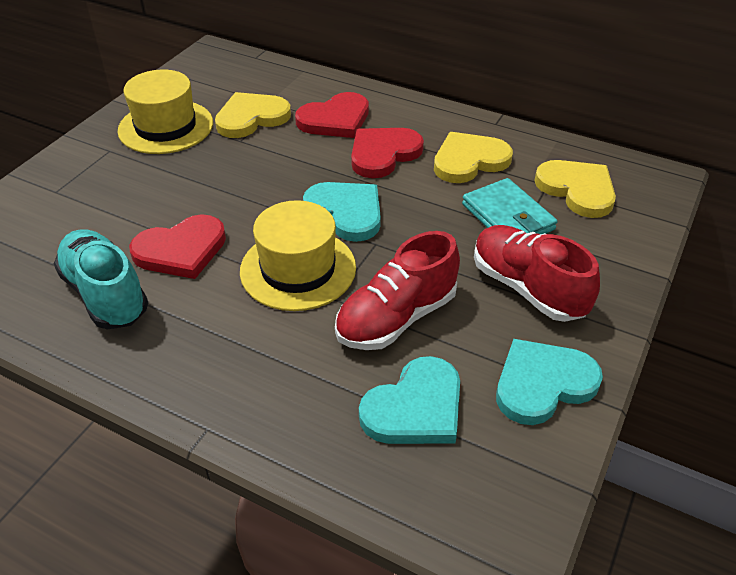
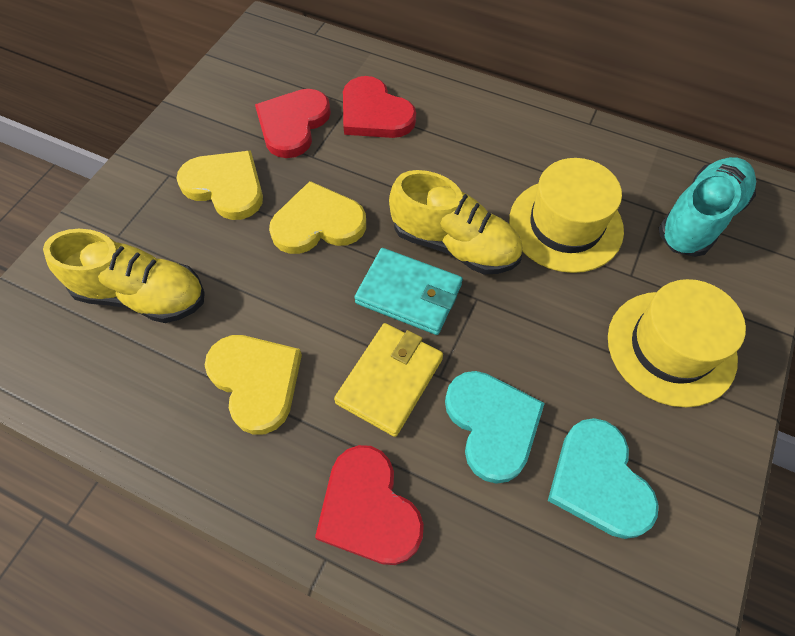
red shoe: 2 -> 0
turquoise heart: 3 -> 2
yellow shoe: 0 -> 2
yellow wallet: 0 -> 1

